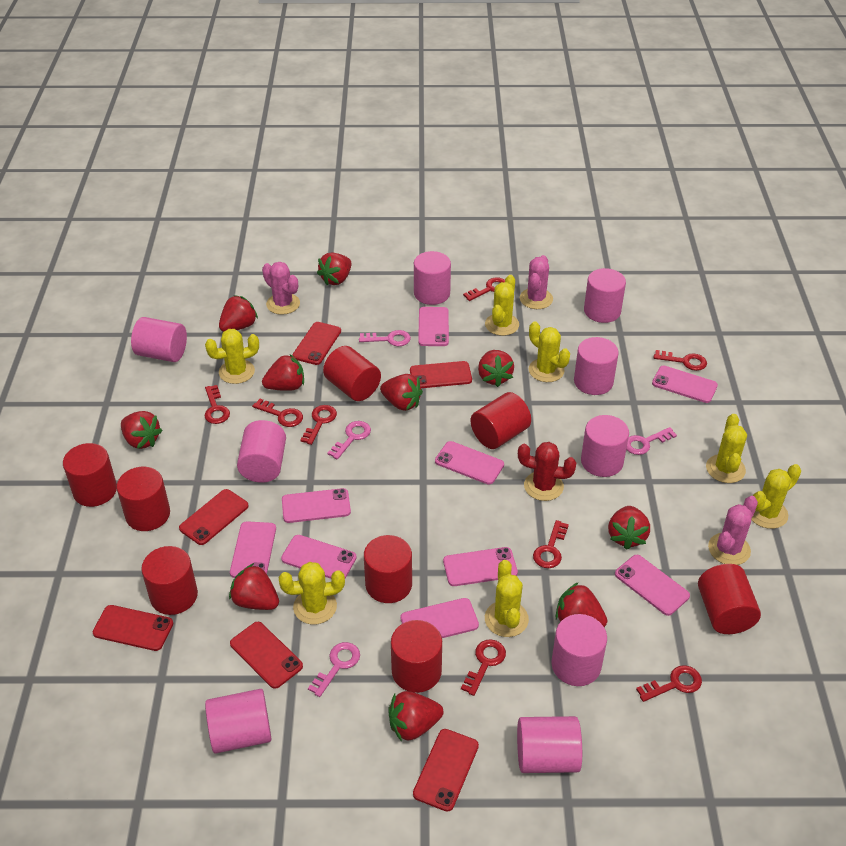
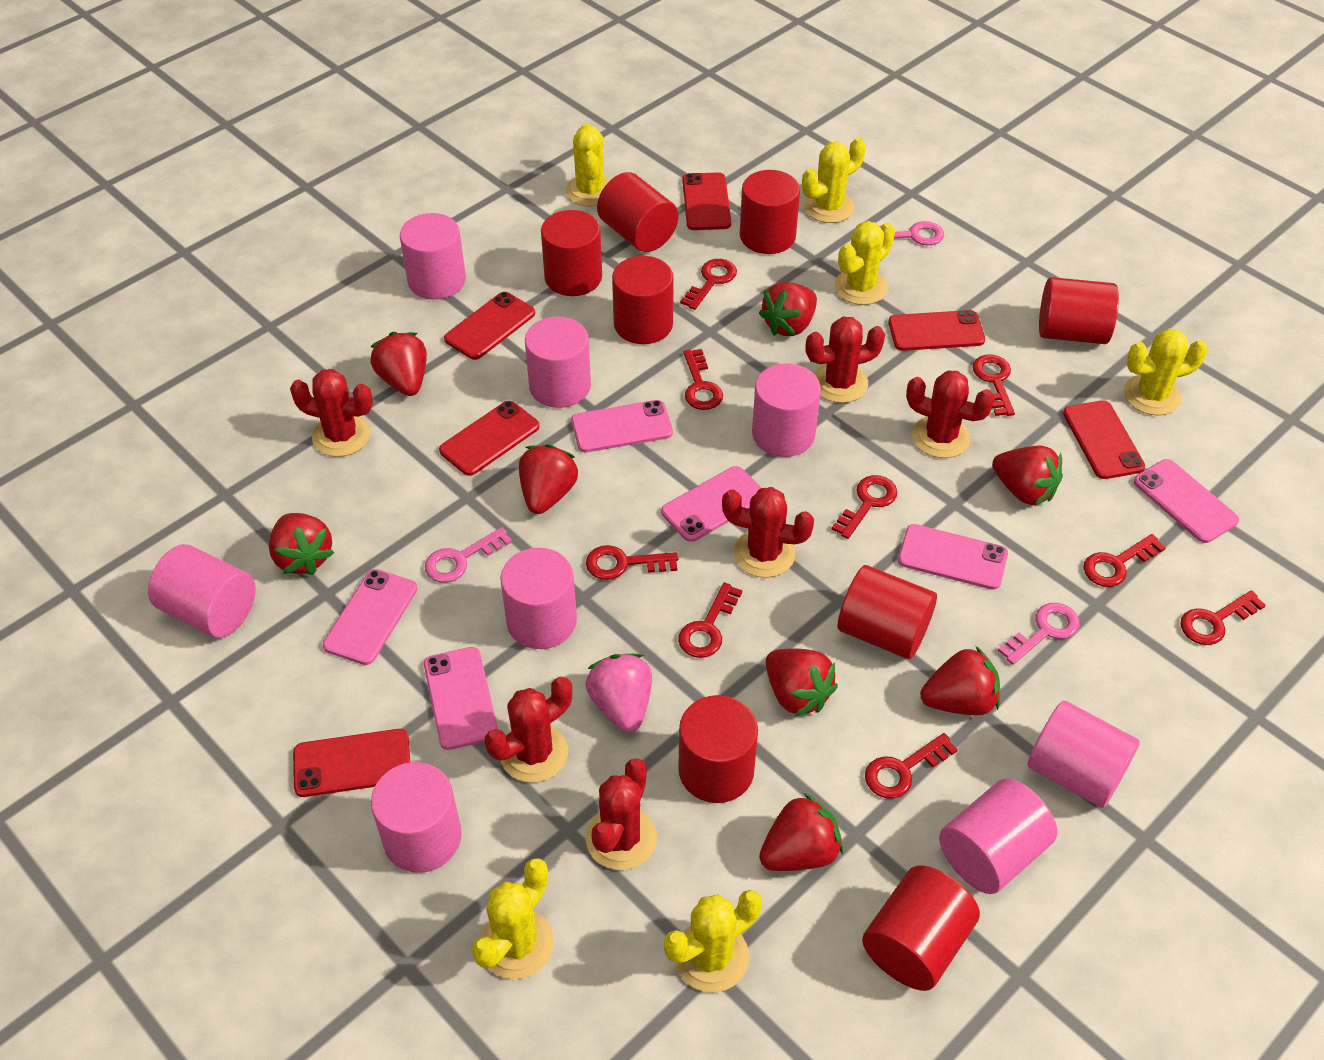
pink cactus: 3 -> 0
pink cylinder: 9 -> 8
pink key: 4 -> 3
pink phone: 9 -> 6
pink strawberry: 0 -> 1
red cactus: 1 -> 6
red key: 8 -> 9
red strawberry: 10 -> 8
yellow cactus: 7 -> 6

